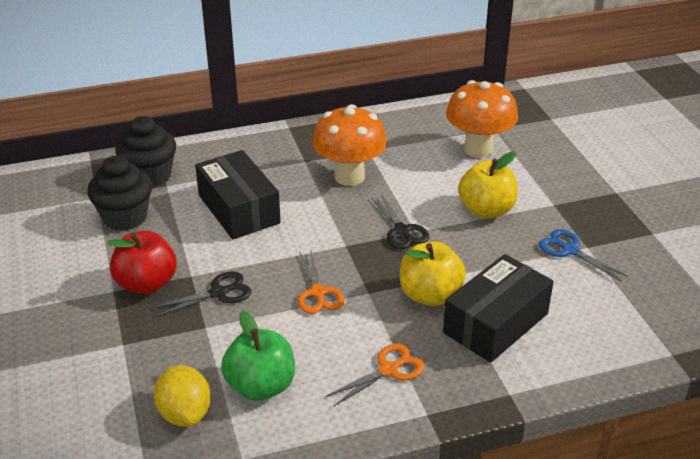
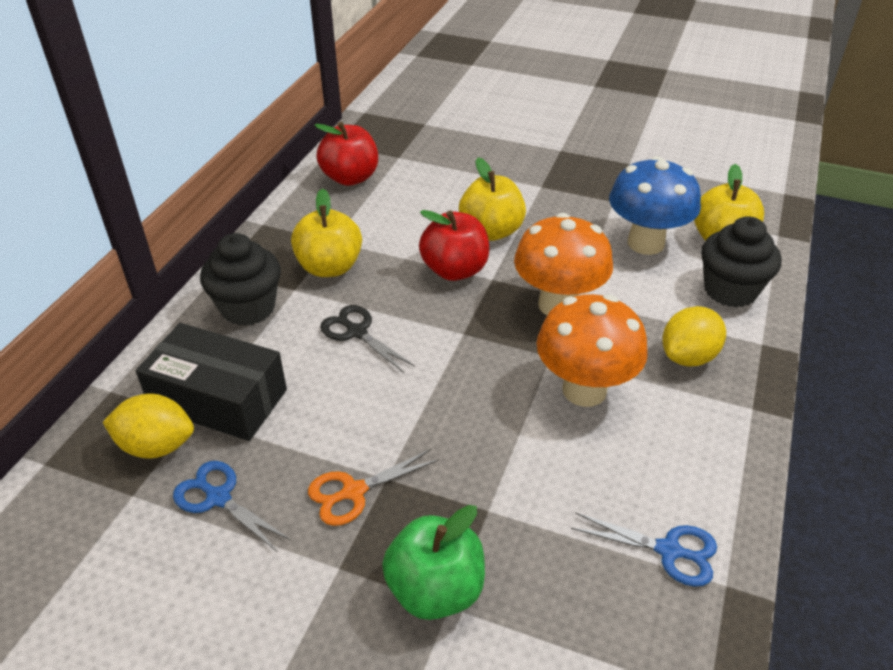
black box: 2 -> 1
black scissors: 2 -> 1
blue mushroom: 0 -> 1
blue scissors: 1 -> 2
orange scissors: 2 -> 1
red apple: 1 -> 2
yellow apple: 2 -> 3
yellow lemon: 1 -> 2

